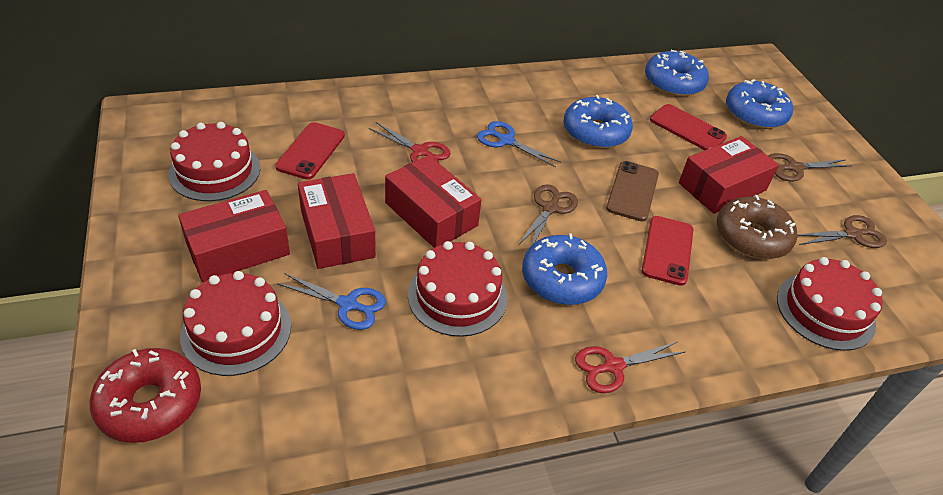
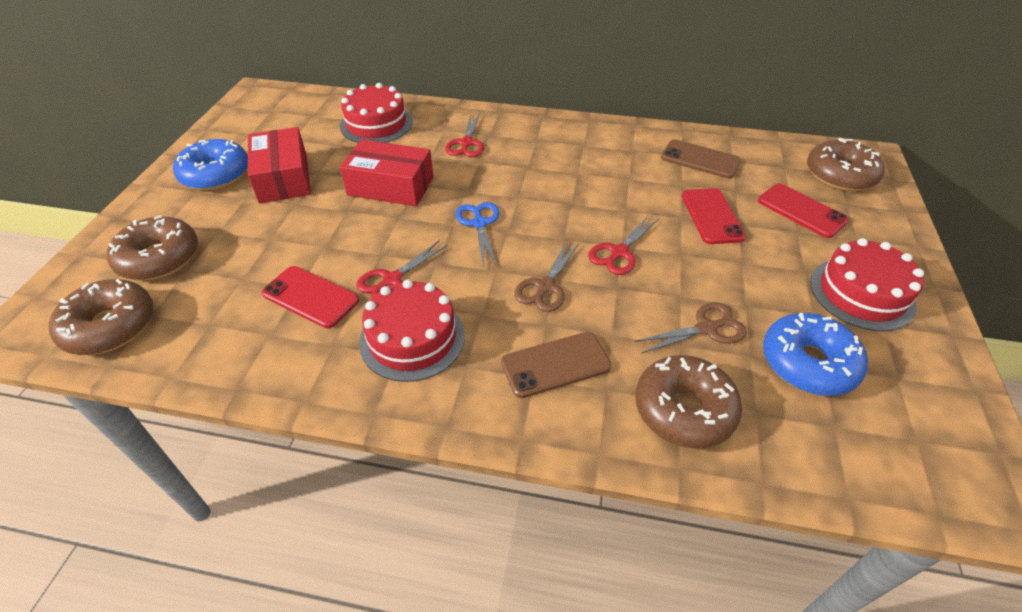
blue donut: 4 -> 2
blue scissors: 2 -> 1
brown donut: 1 -> 4
brown phone: 1 -> 2
brown scissors: 3 -> 2
red box: 4 -> 2
red cake: 4 -> 3
red donut: 1 -> 0
red scissors: 2 -> 3

